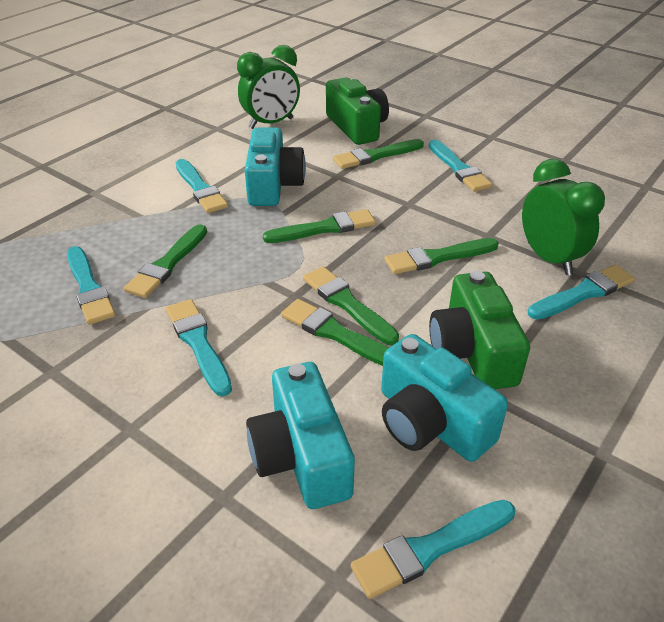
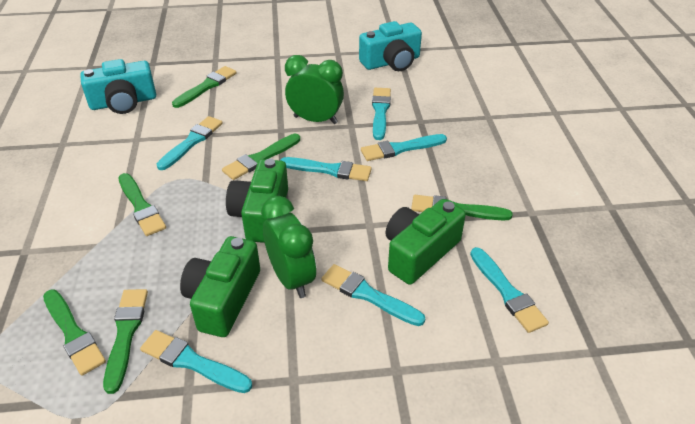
green camera: 2 -> 3
turquoise brush: 6 -> 7
turquoise camera: 3 -> 2

